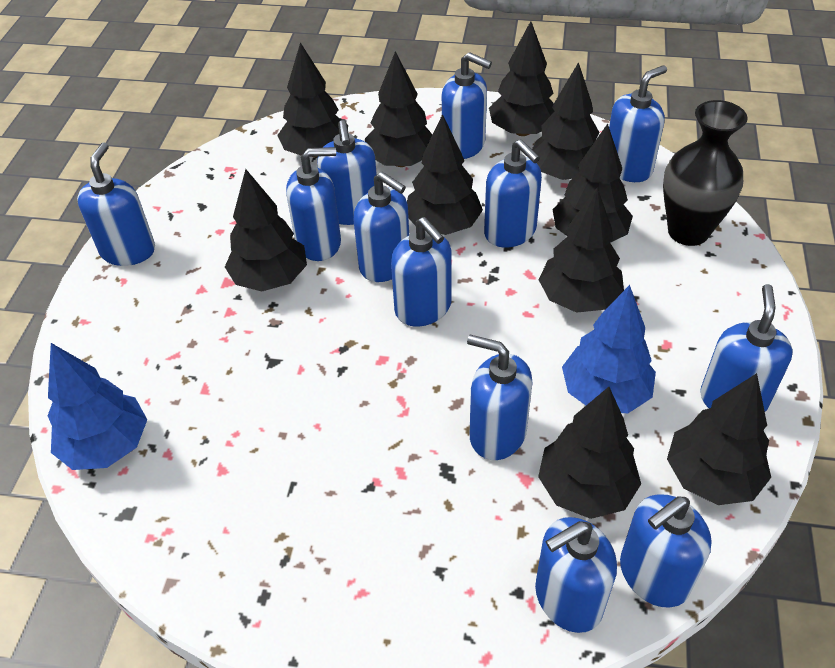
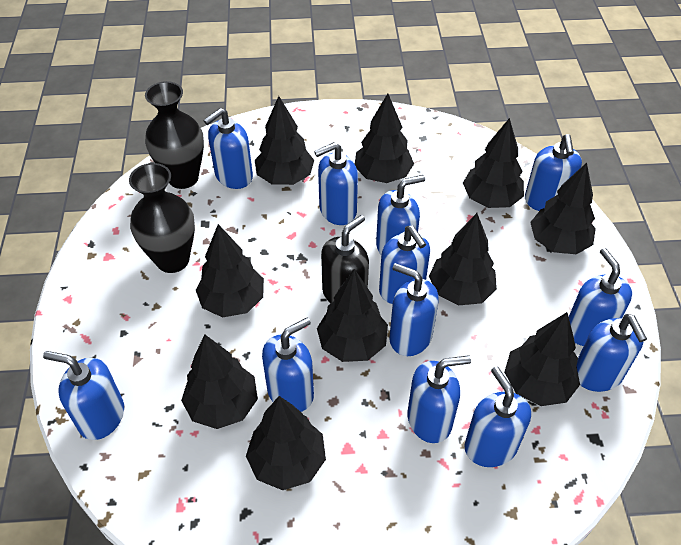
black soap dispenser: 0 -> 1
black vase: 1 -> 2
blue tree: 2 -> 0

